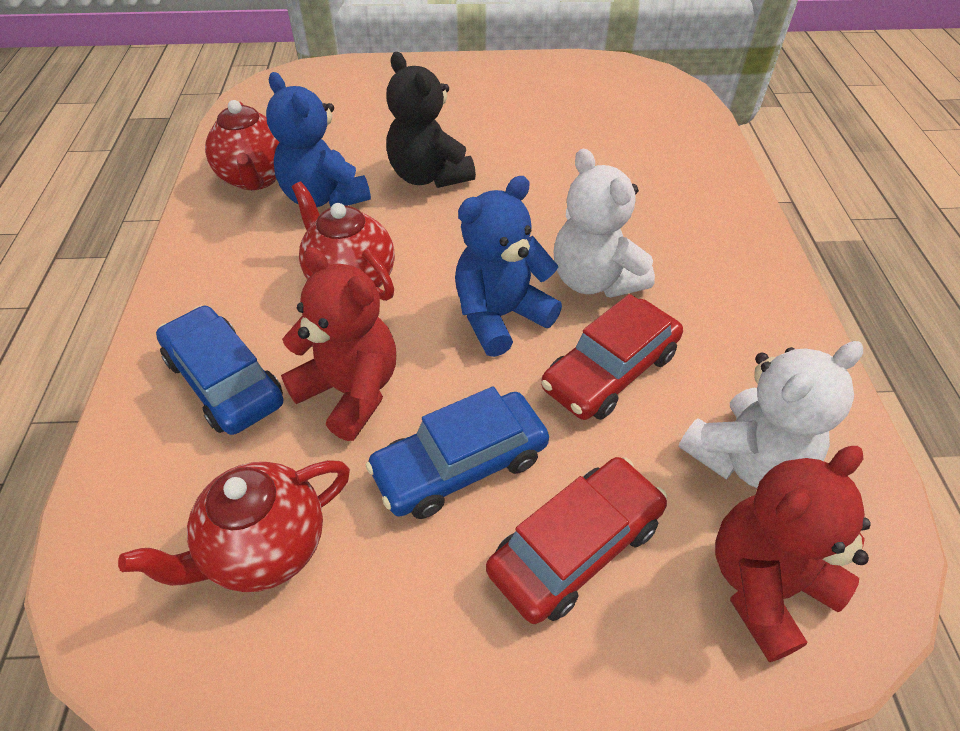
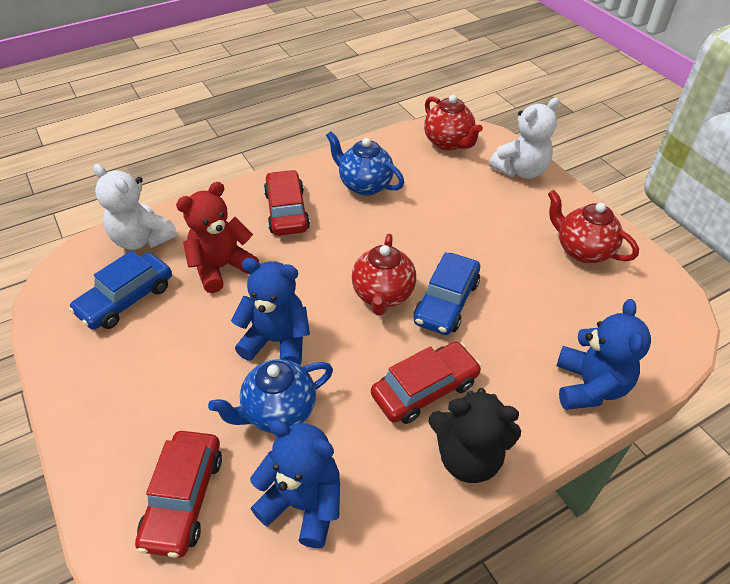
blue teapot: 0 -> 2
blue teddy bear: 2 -> 3
red car: 2 -> 3
red teddy bear: 2 -> 1

